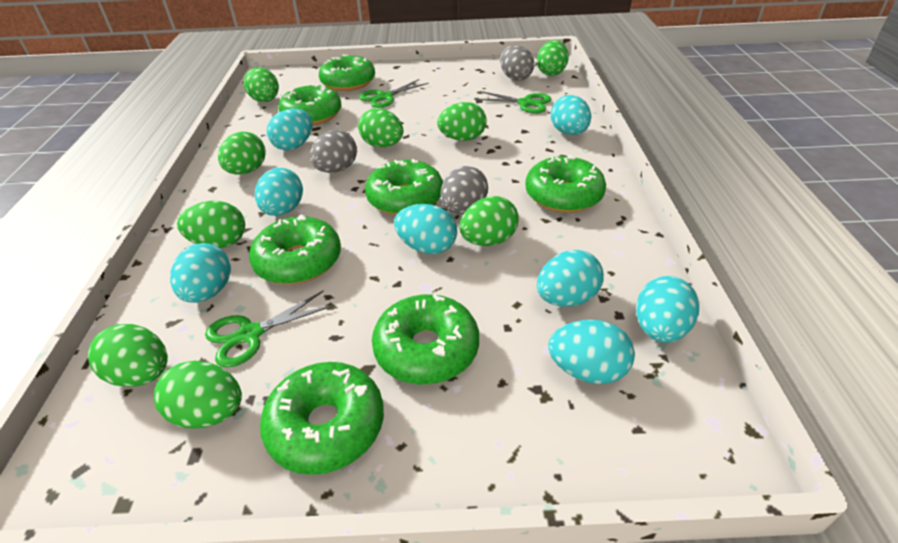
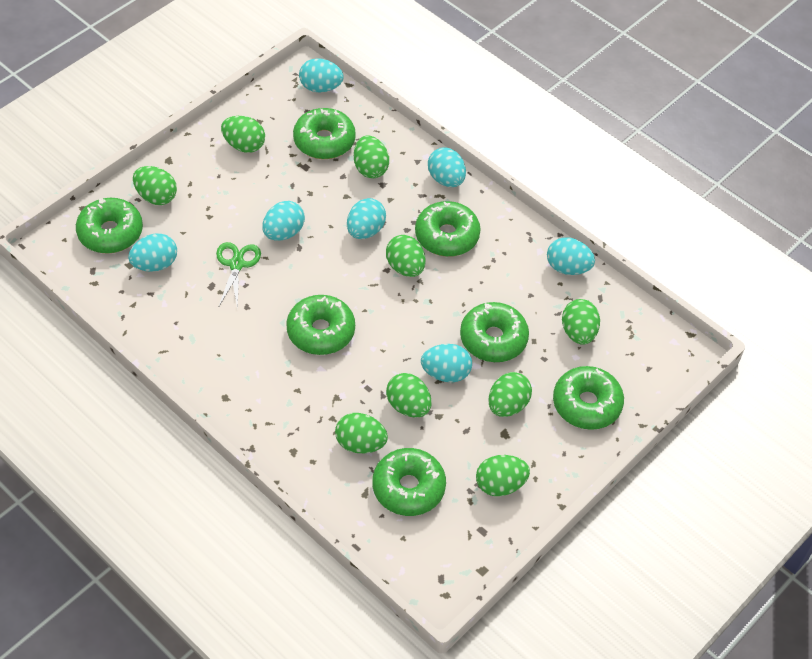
green scissors: 3 -> 1
grey egg: 3 -> 0
turquoise egg: 8 -> 7

